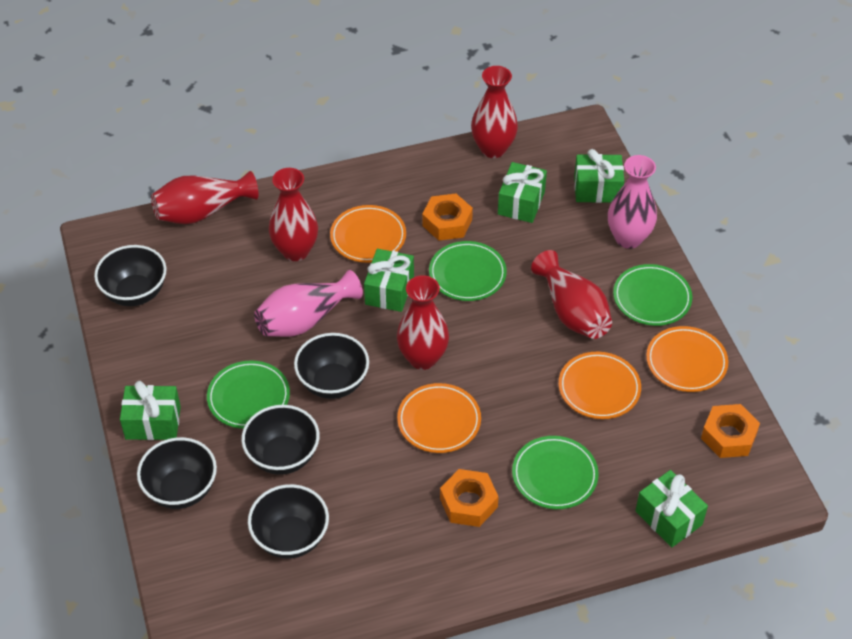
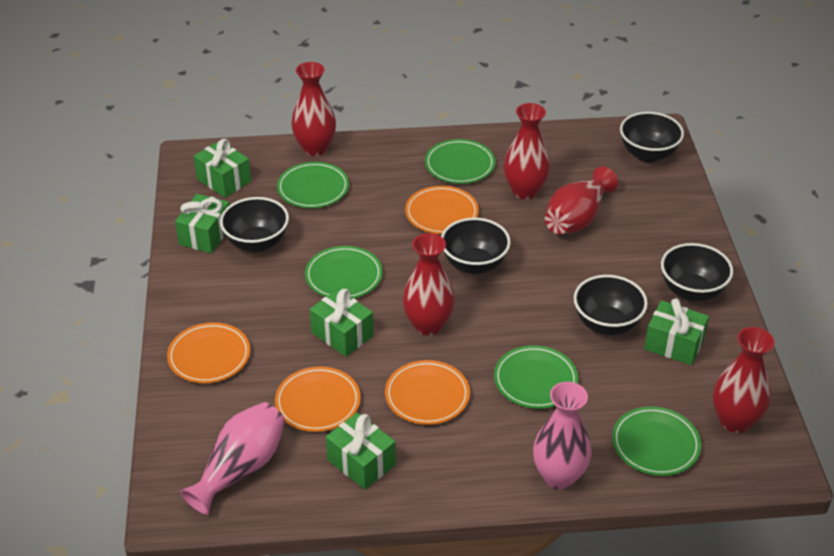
green plate: 4 -> 5
orange nut: 3 -> 0

